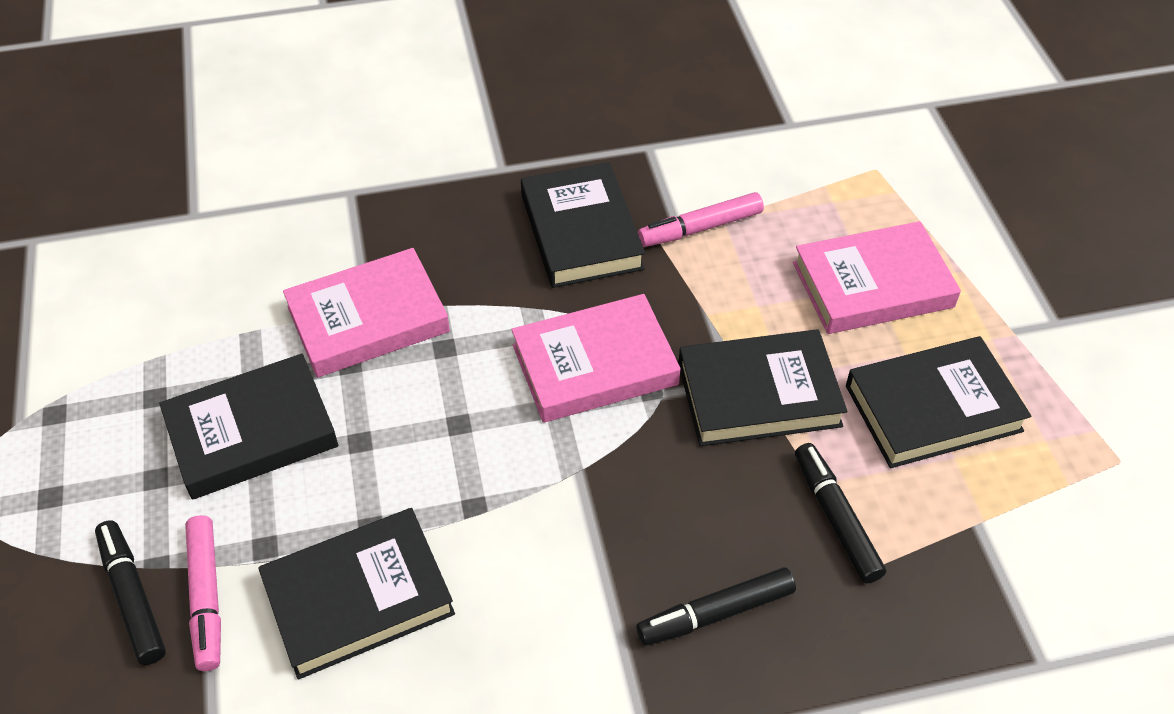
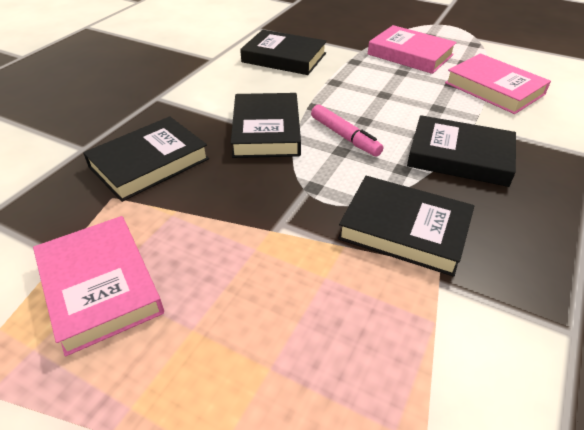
black marker: 3 -> 0
pink marker: 2 -> 1

